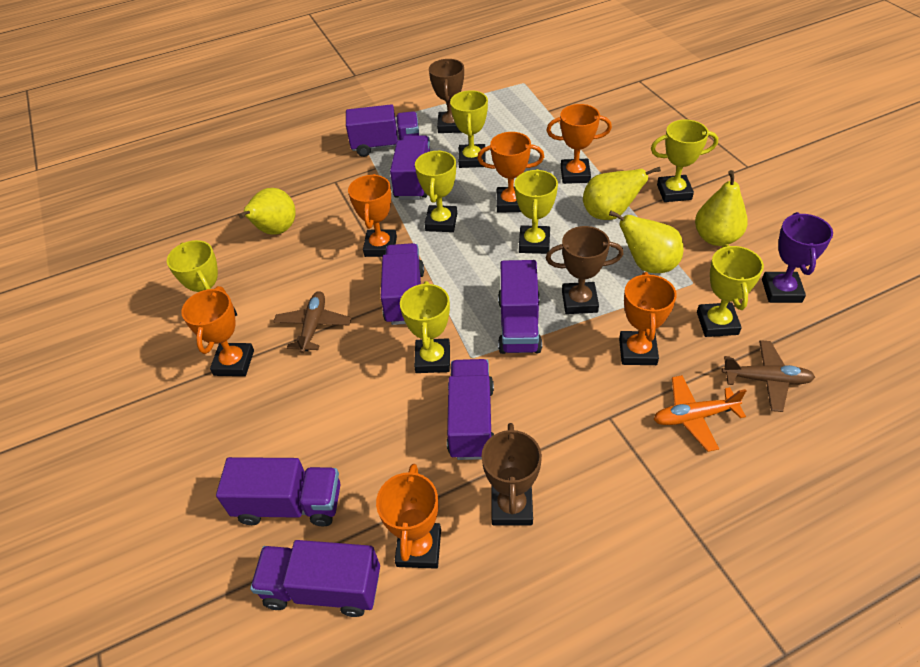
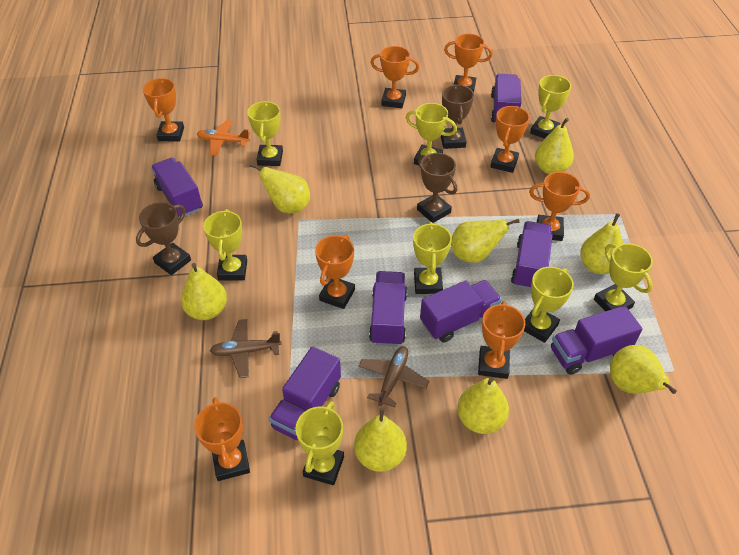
orange trophy: 6 -> 8
purple trophy: 1 -> 0
yellow pear: 4 -> 8
yellow trophy: 7 -> 8

